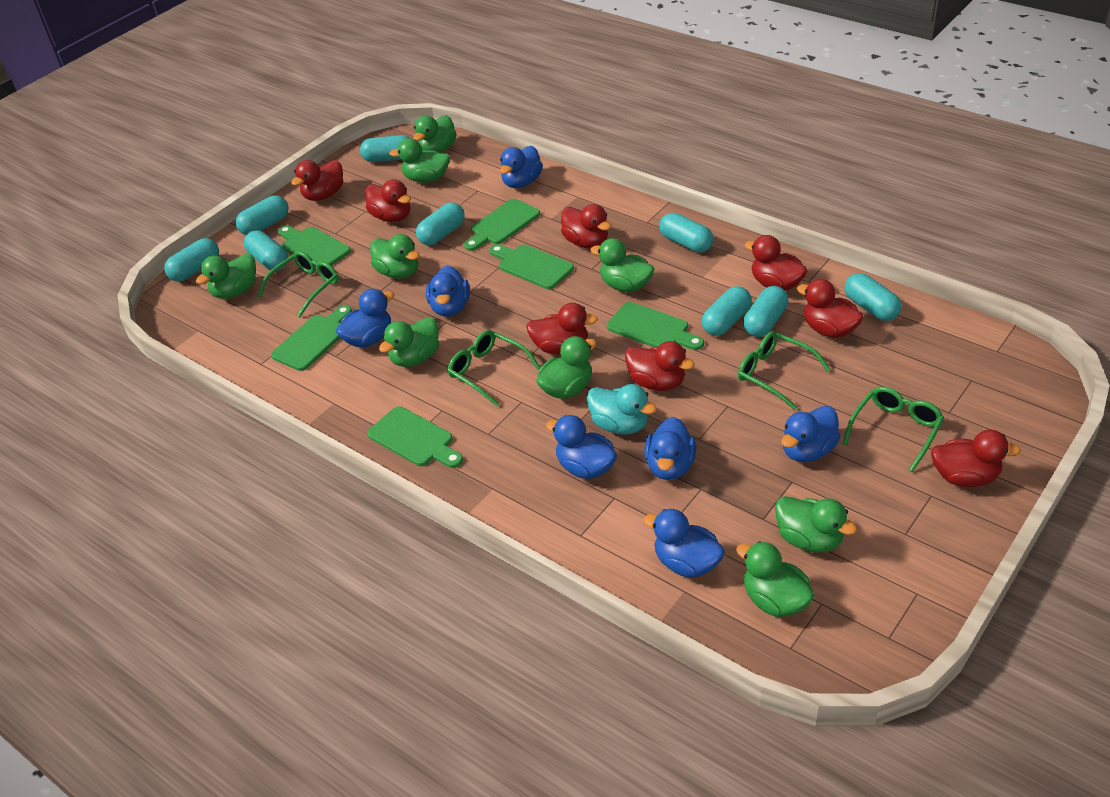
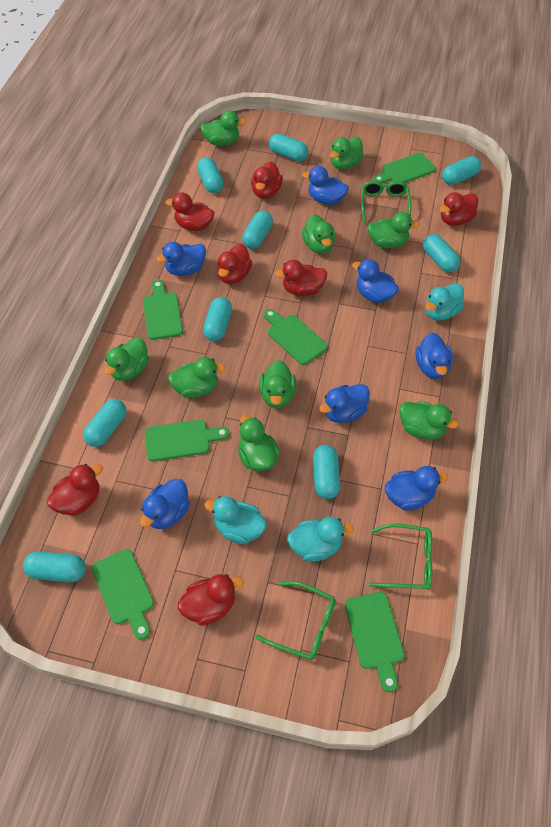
green glasses: 4 -> 3
red duck: 8 -> 7
turquoise duck: 1 -> 3

